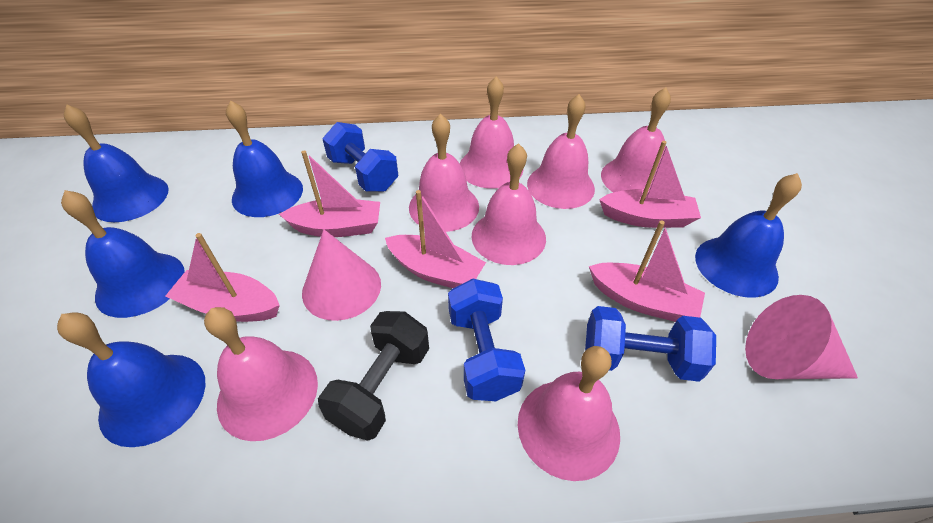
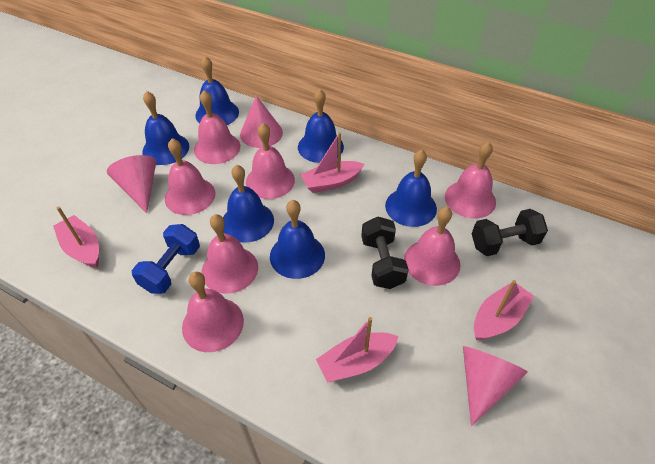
black dumbbell: 1 -> 2
blue bell: 5 -> 6
blue dumbbell: 3 -> 1
pink boat: 5 -> 4
pink cone: 2 -> 3

